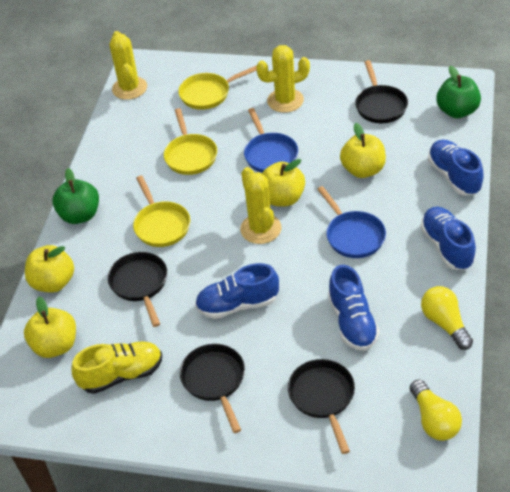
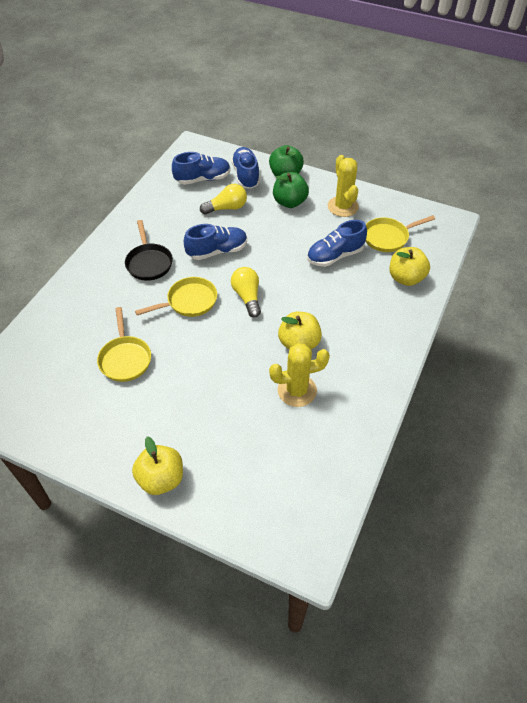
black pan: 4 -> 1
blue pan: 2 -> 0
yellow apple: 4 -> 3
yellow cactus: 3 -> 2
yellow shoe: 1 -> 0

